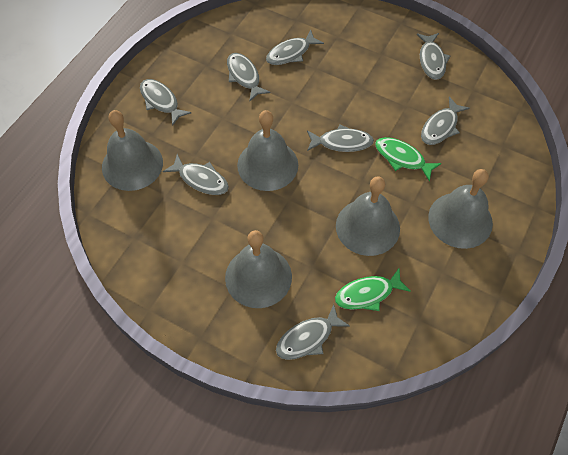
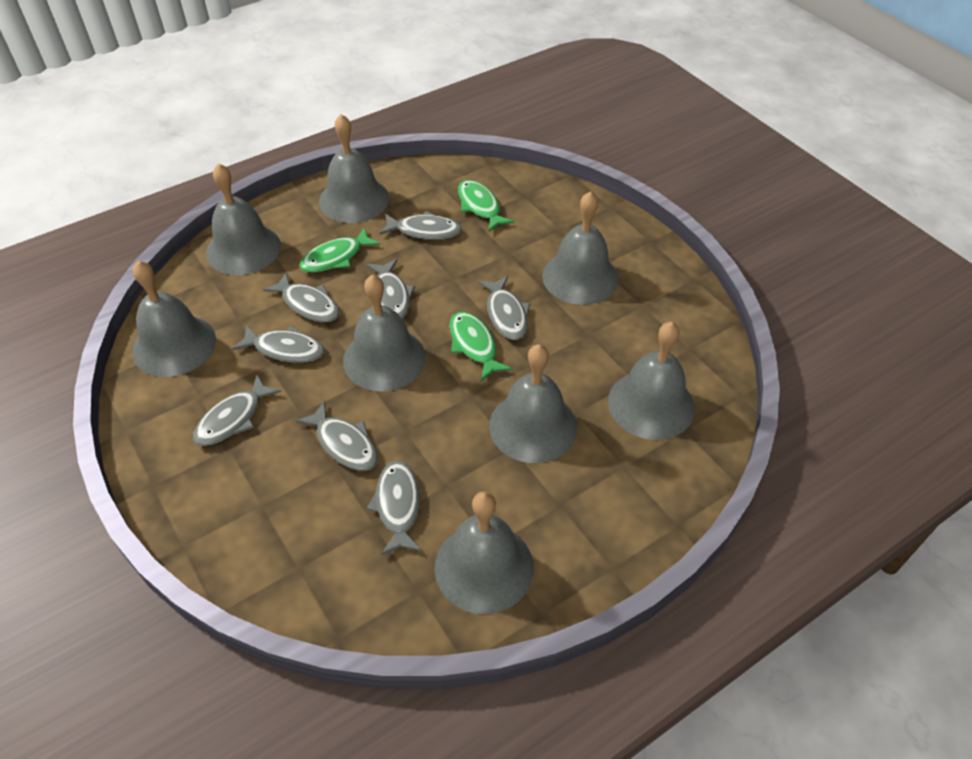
green fish: 2 -> 3
grey bell: 5 -> 8

